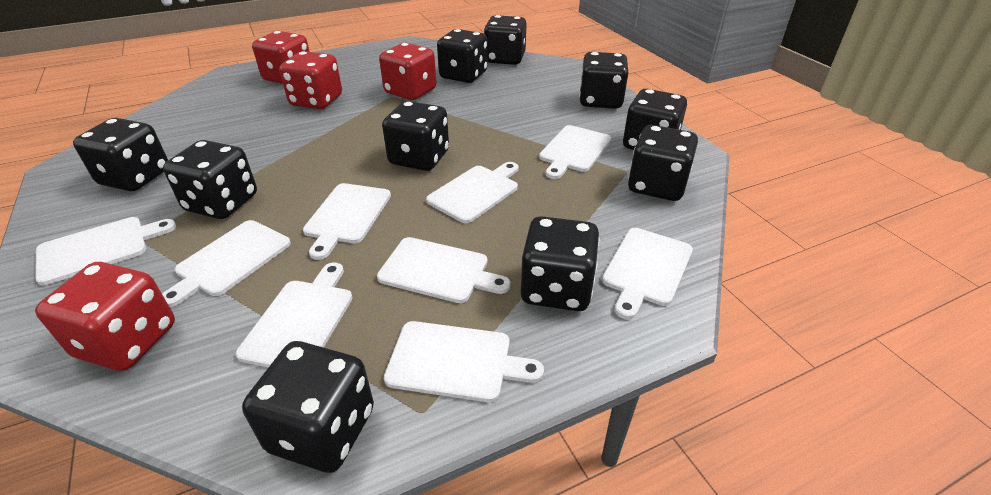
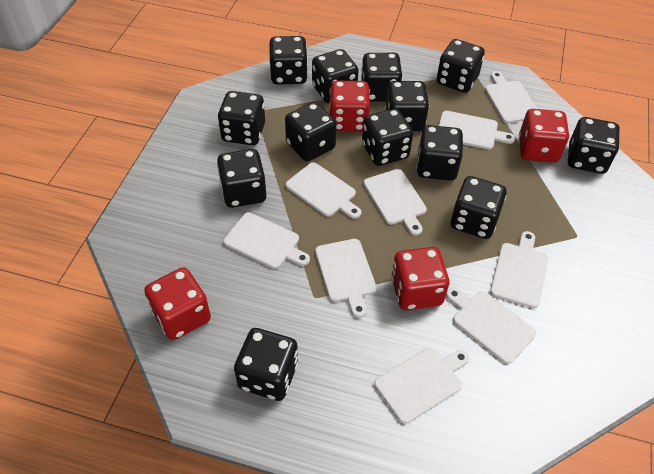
black dice: 10 -> 13

